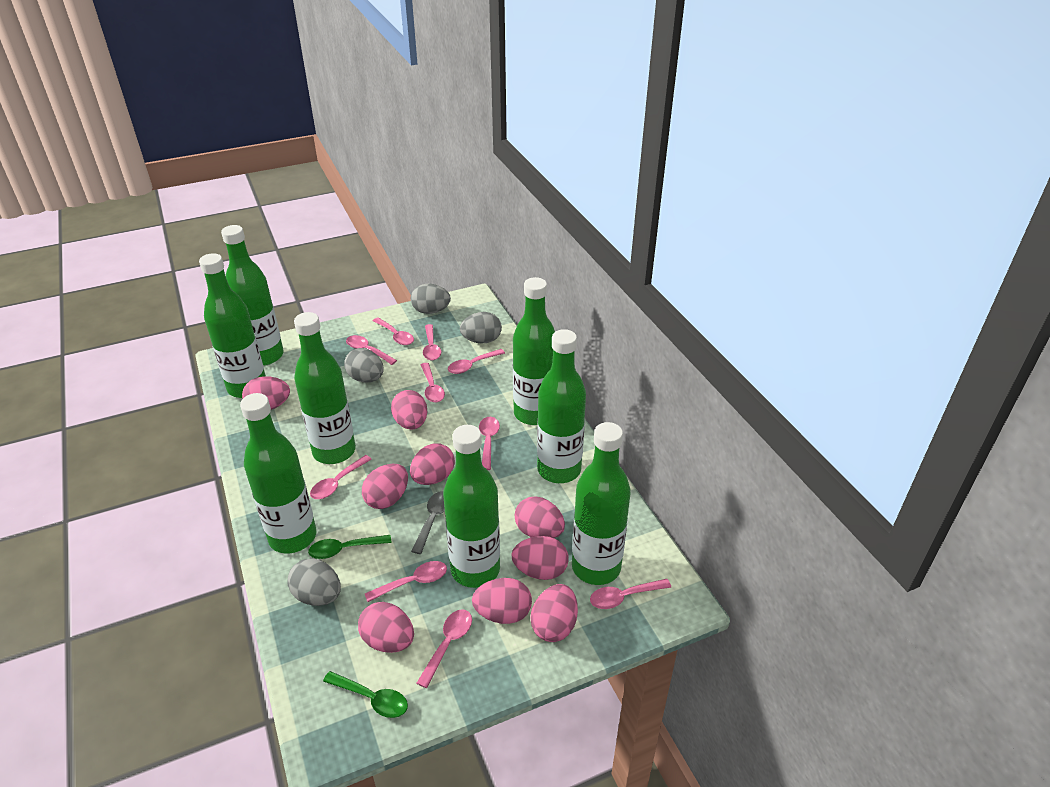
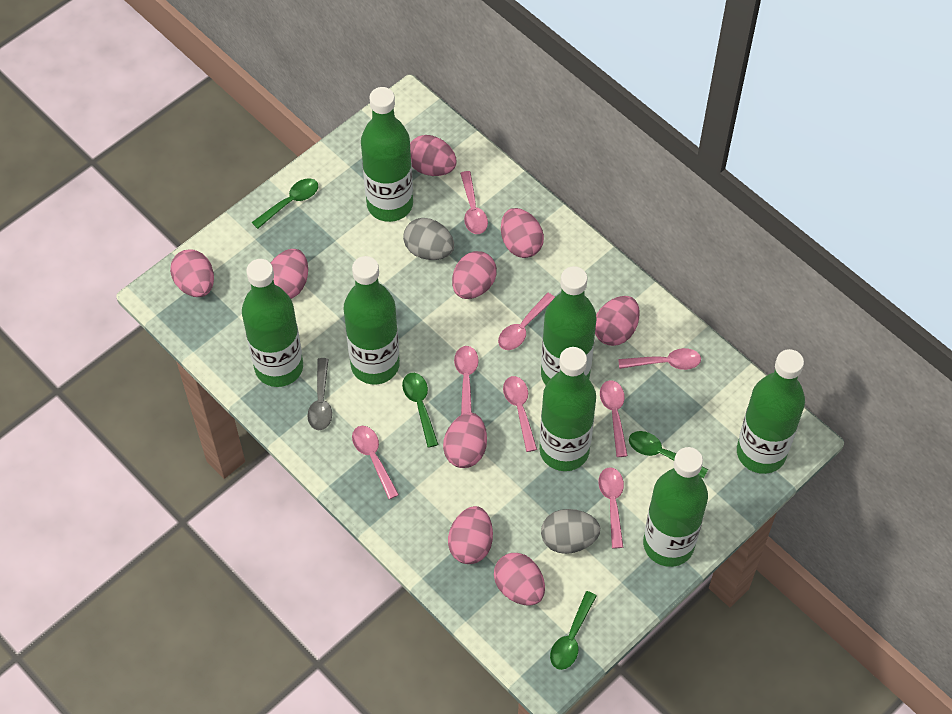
green bottle: 8 -> 7
green spoon: 2 -> 4
grey egg: 4 -> 2
pink spoon: 10 -> 8

